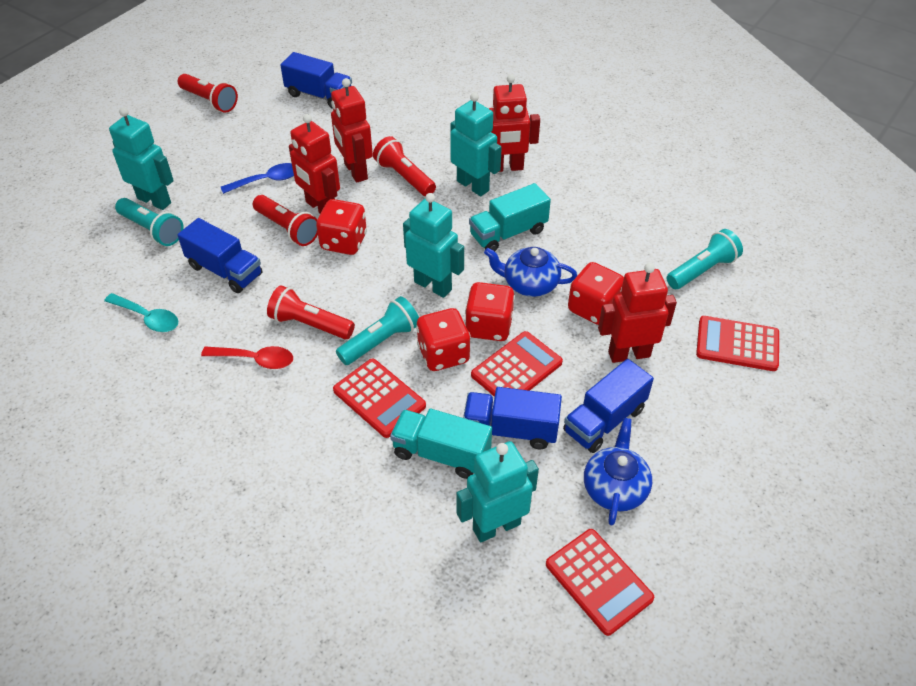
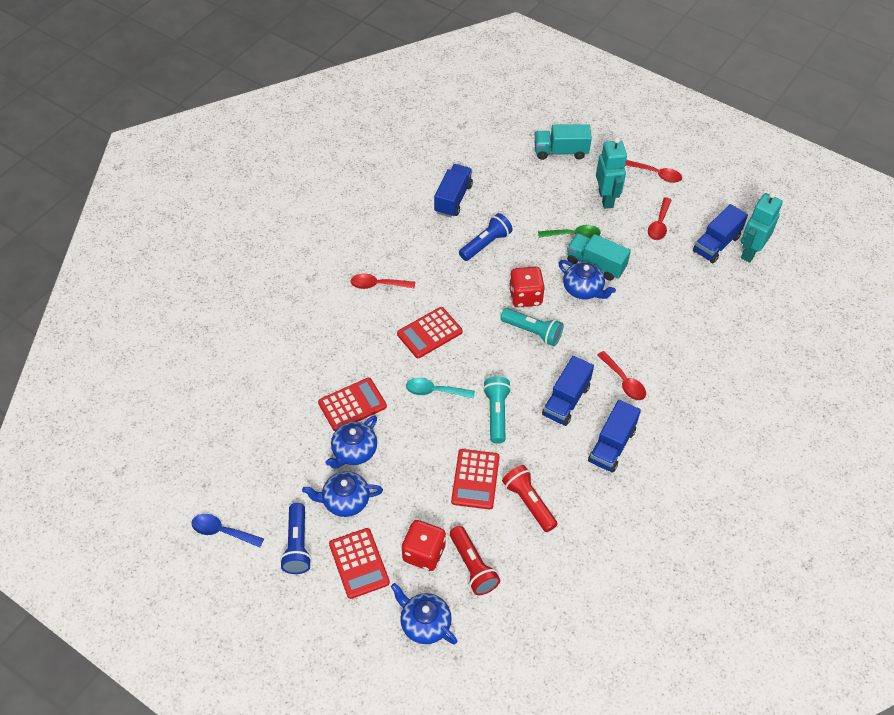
blue flashlight: 0 -> 2
blue teapot: 2 -> 4
green spoon: 0 -> 1
red dice: 4 -> 2
red flashlight: 4 -> 2
red robot: 4 -> 0
red spoon: 1 -> 4
turquoise flashlight: 3 -> 2
turquoise robot: 4 -> 2

